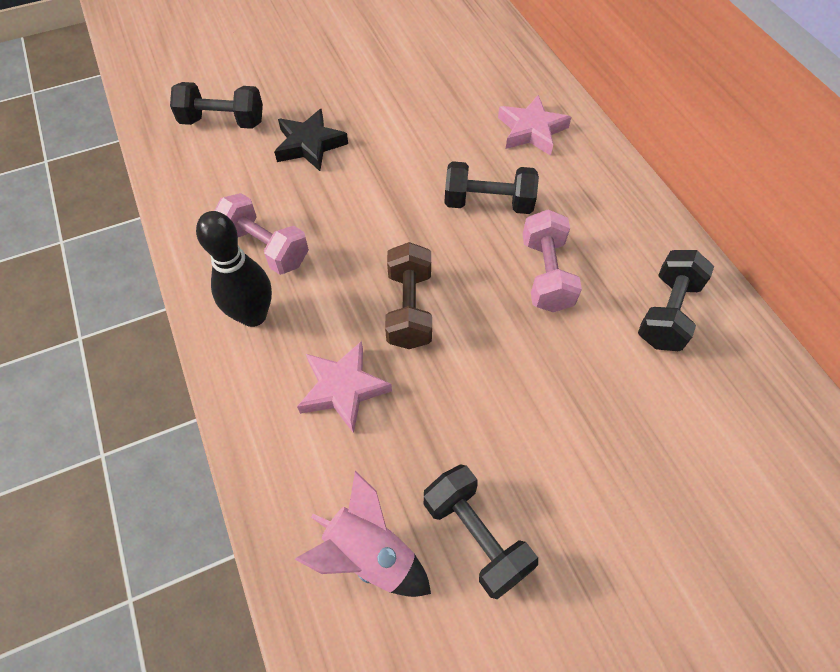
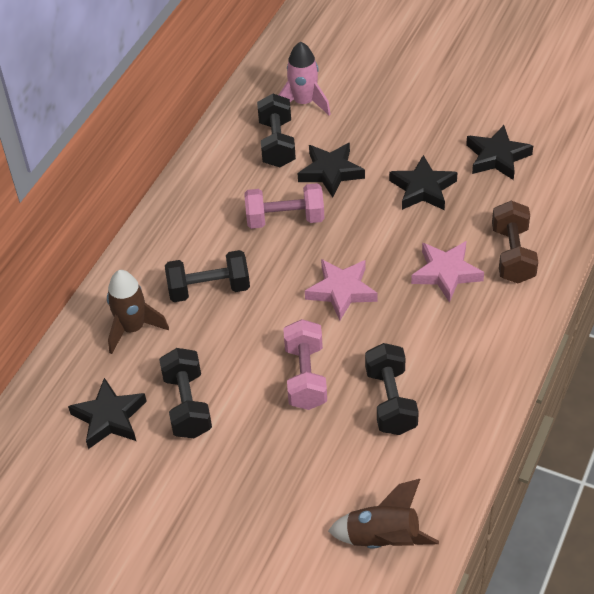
black bowling pin: 1 -> 0
black star: 1 -> 4
brown rocket: 0 -> 2

